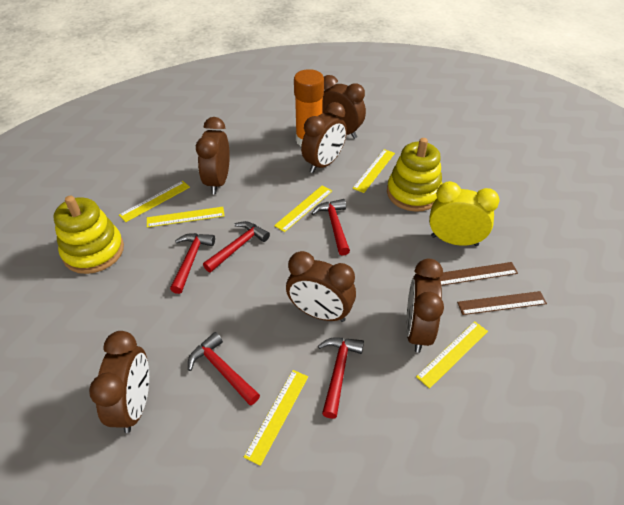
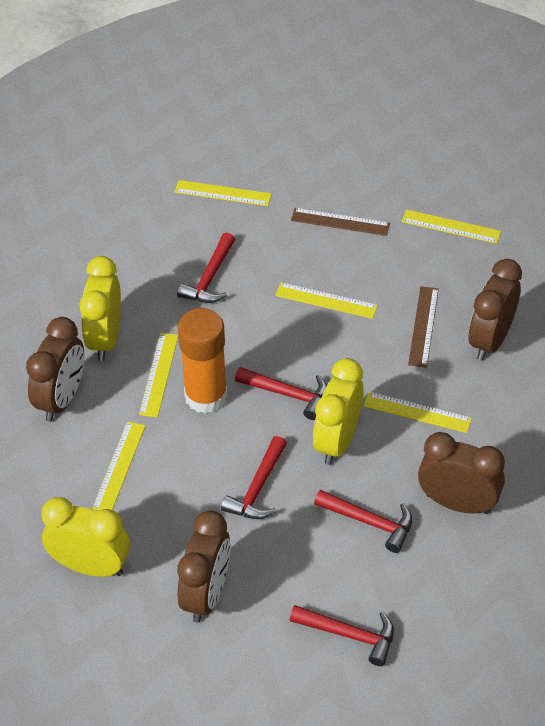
brown clock: 6 -> 4
yellow clock: 1 -> 3
yellow stacking toy: 2 -> 0

